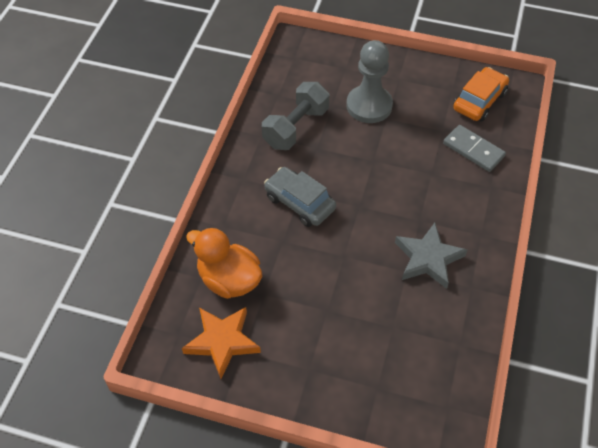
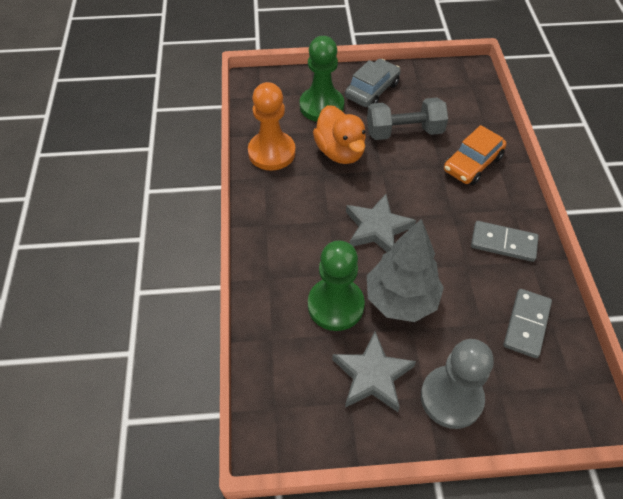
green pawn: 0 -> 2
grey domino: 1 -> 2
grey star: 1 -> 2
grey tree: 0 -> 1
orange pawn: 0 -> 1
orange star: 1 -> 0

